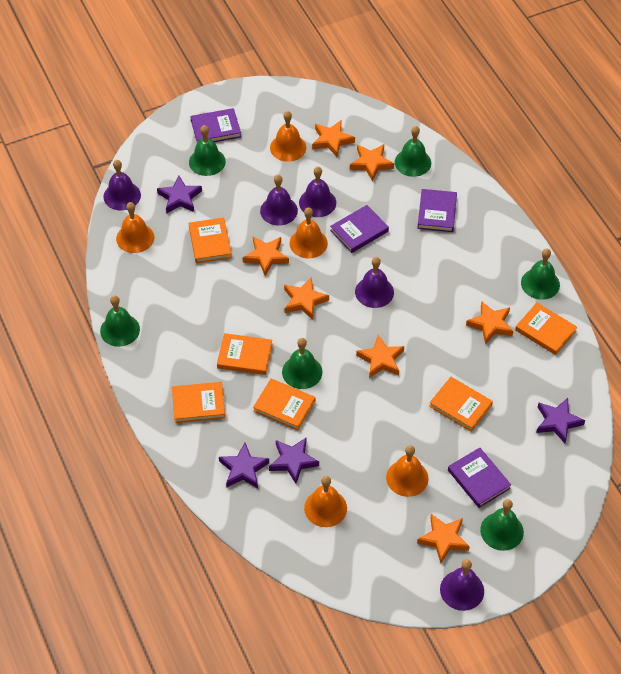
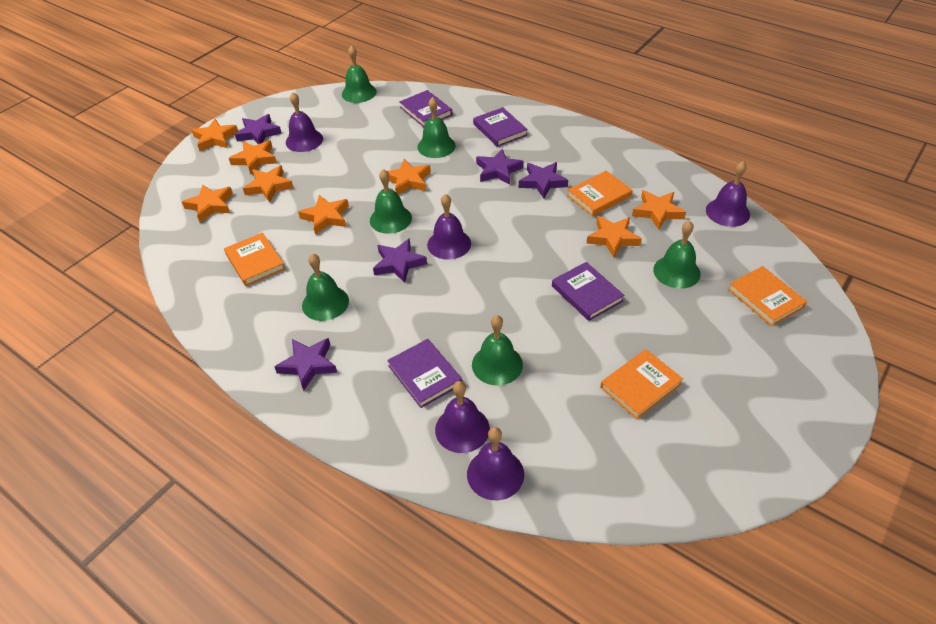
orange bell: 5 -> 0
orange book: 6 -> 4
orange star: 7 -> 8
purple star: 4 -> 5

